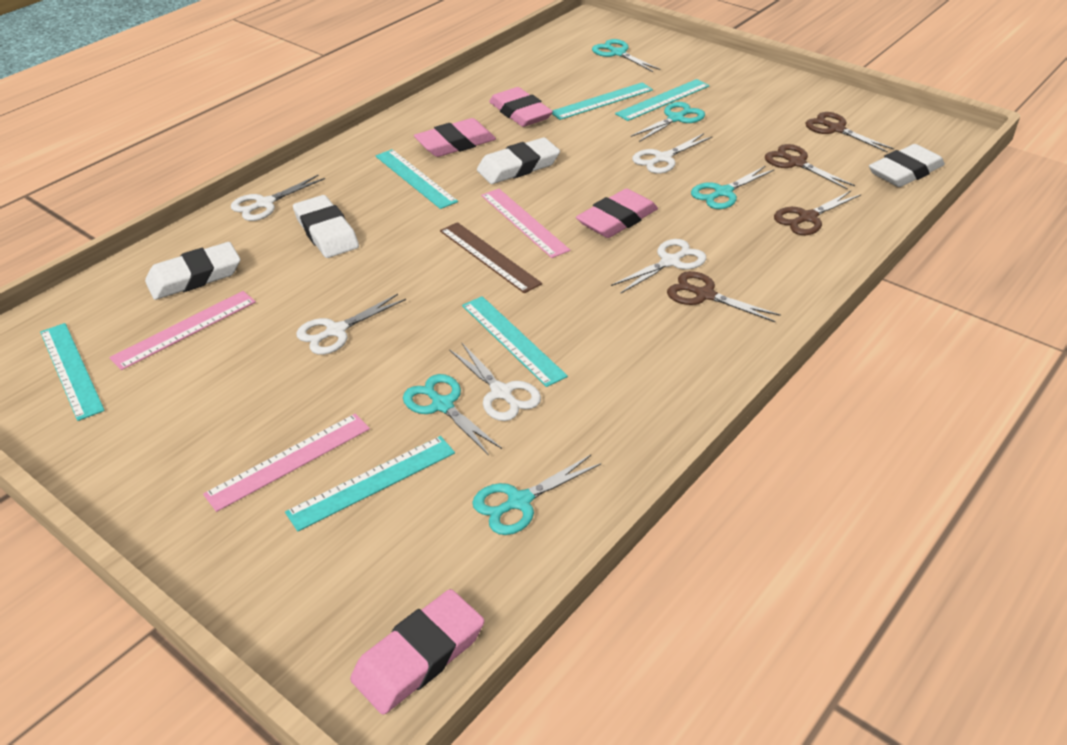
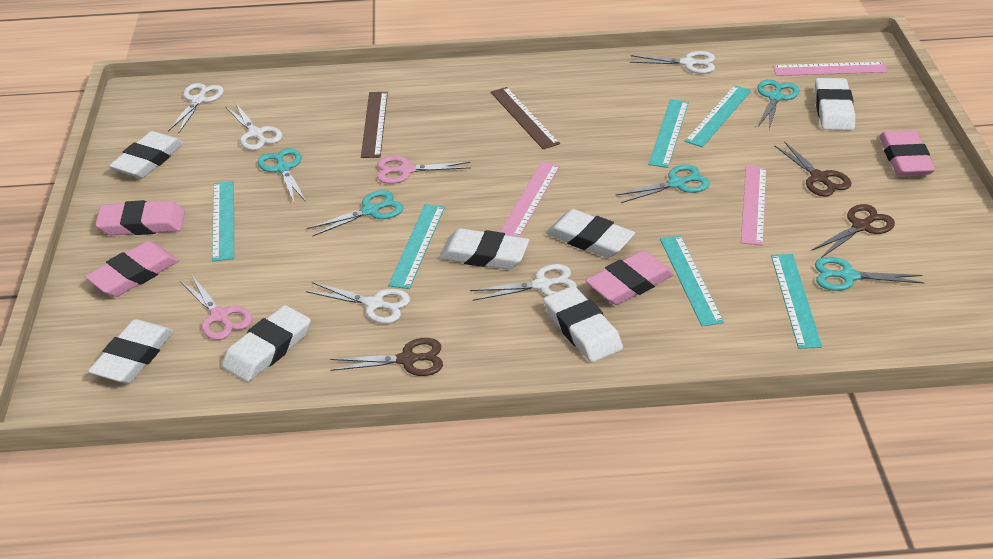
brown ruler: 1 -> 2
brown scissors: 4 -> 3
pink scissors: 0 -> 2
white eraser: 4 -> 7

